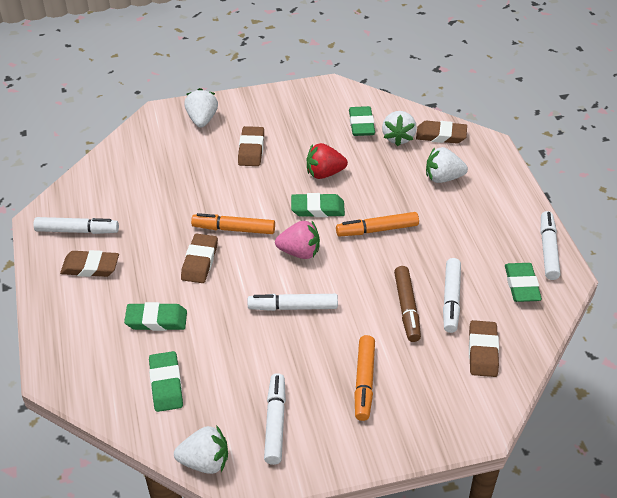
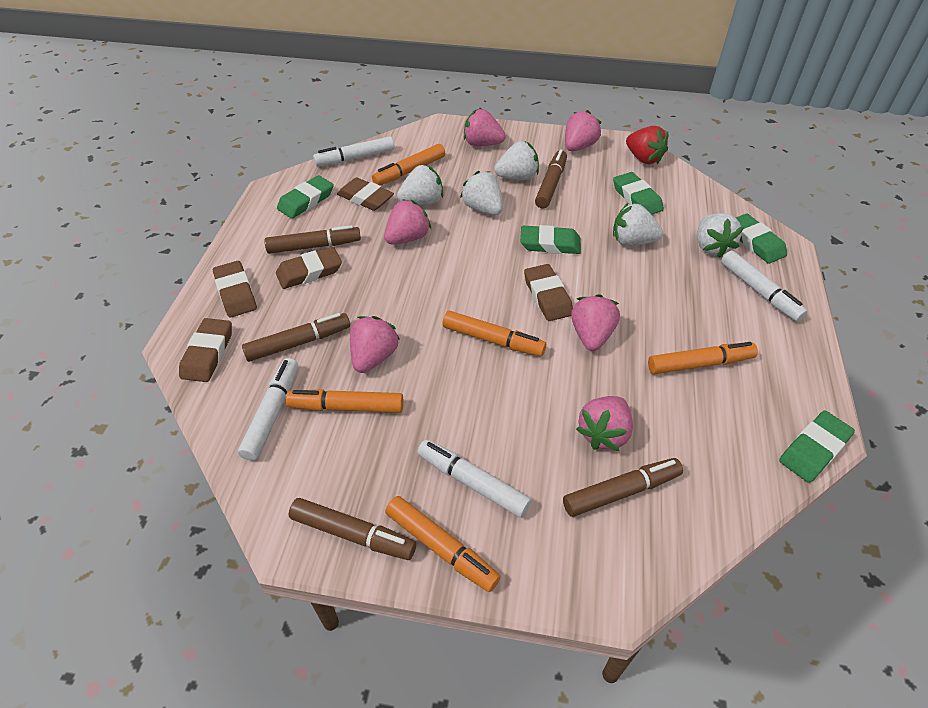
brown marker: 1 -> 5
orange marker: 3 -> 5
pink strawberry: 1 -> 6
white marker: 5 -> 4
white strawberry: 4 -> 5

